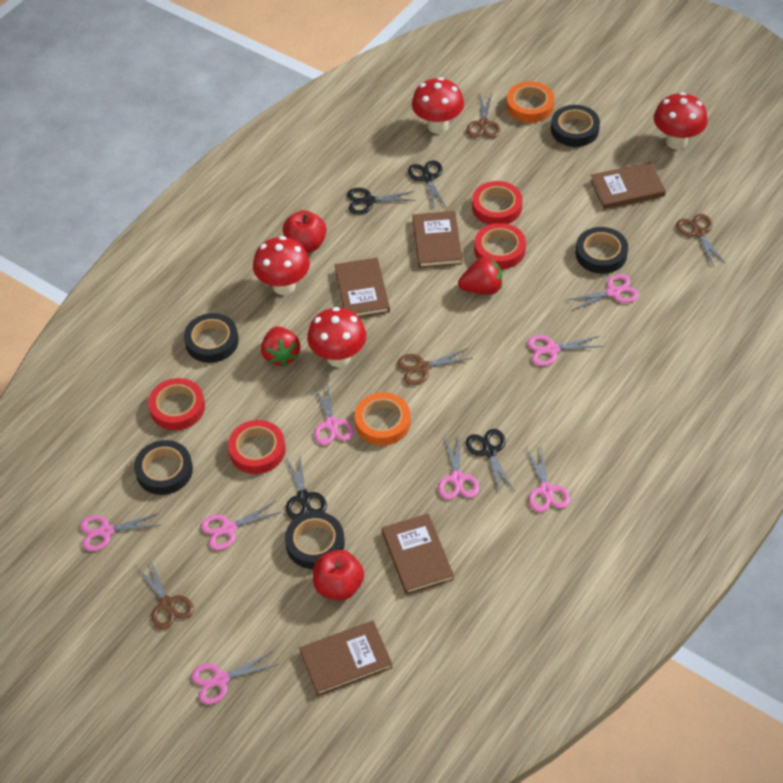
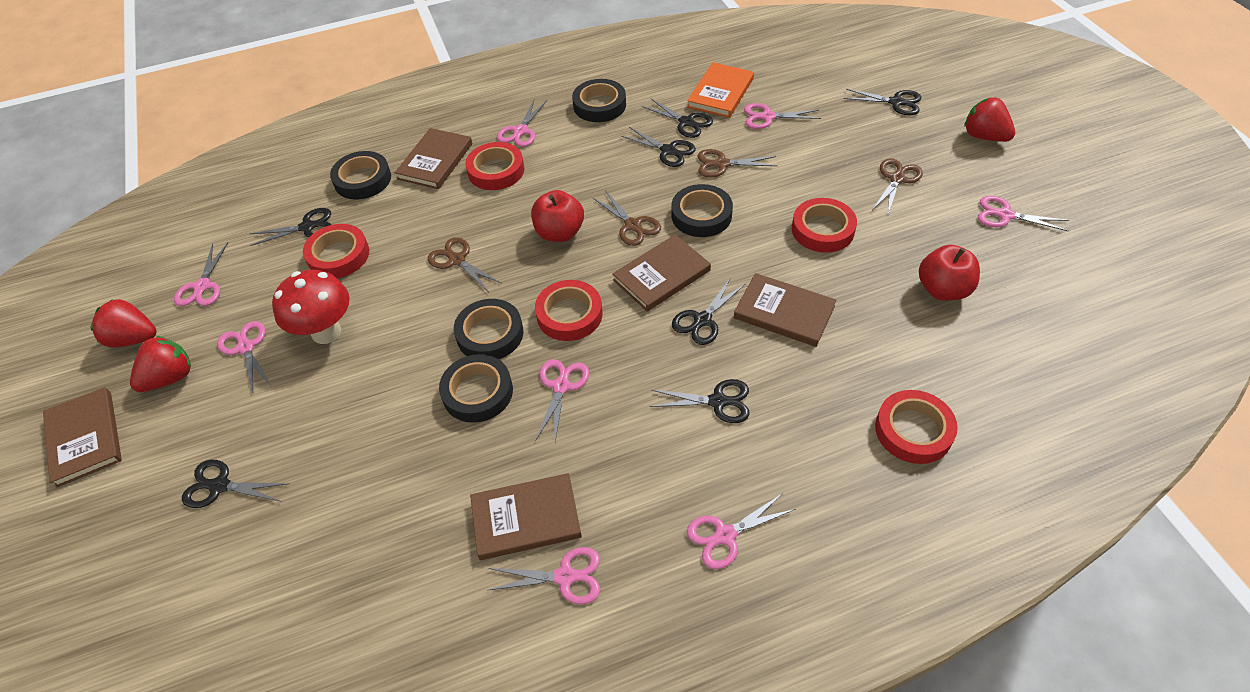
black scissors: 4 -> 7
orange book: 0 -> 1
orange tape: 2 -> 0
red mushroom: 4 -> 1
red strawberry: 2 -> 3
red tape: 4 -> 5

